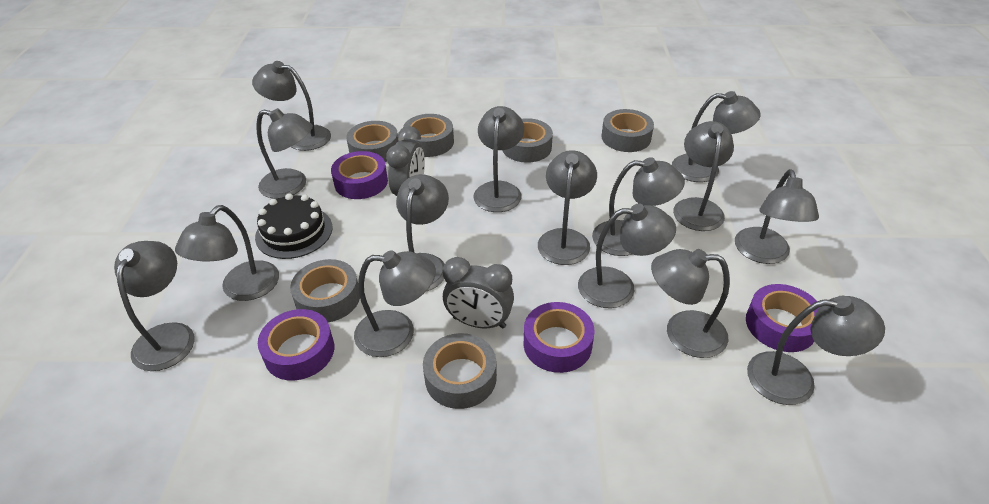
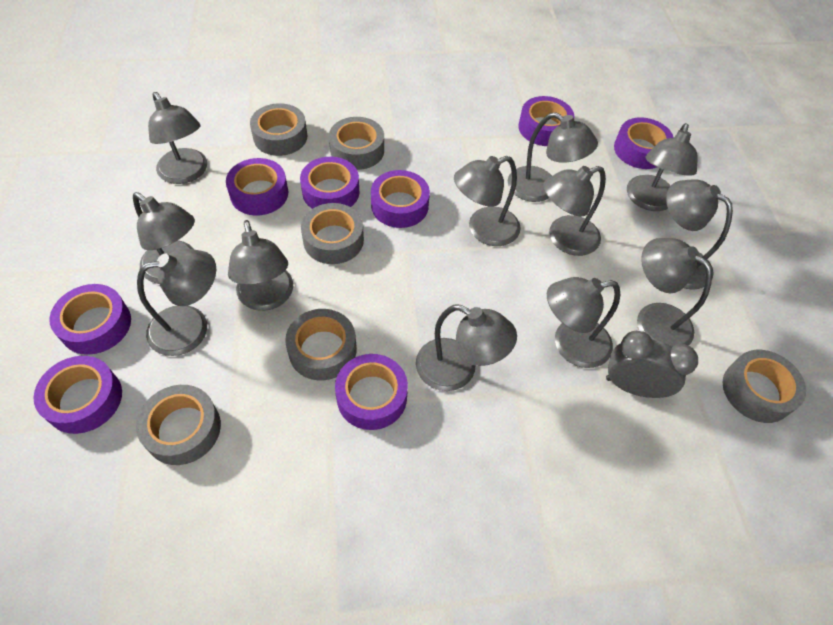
black cake: 1 -> 0
grey clock: 2 -> 1
grey lamp: 15 -> 12
purple tape: 4 -> 8

